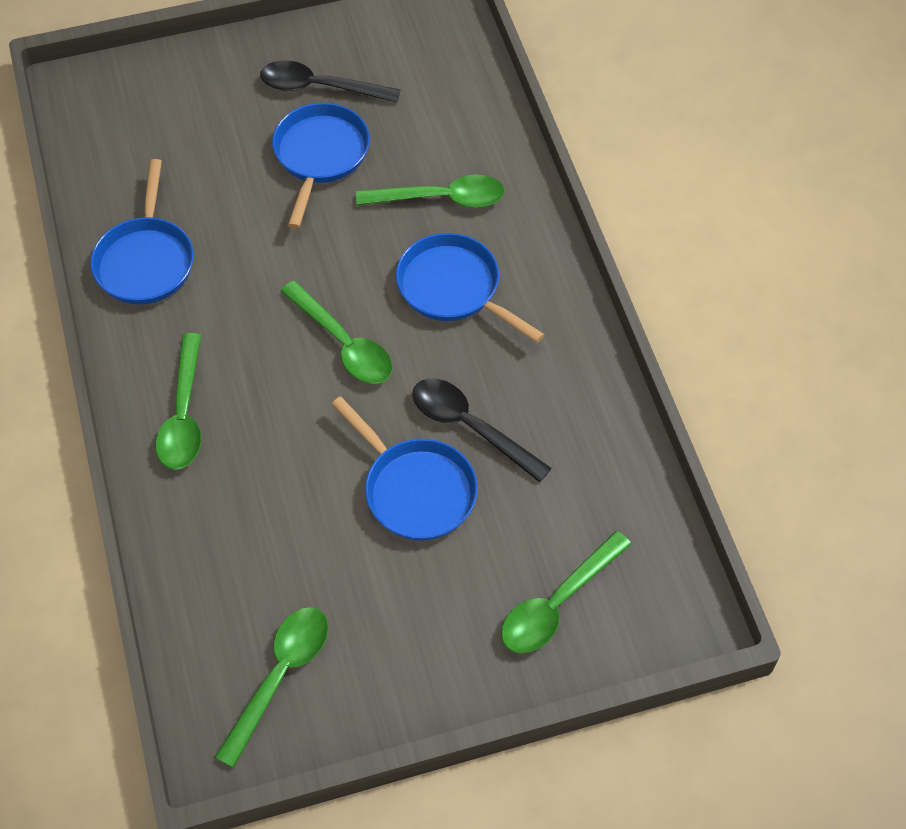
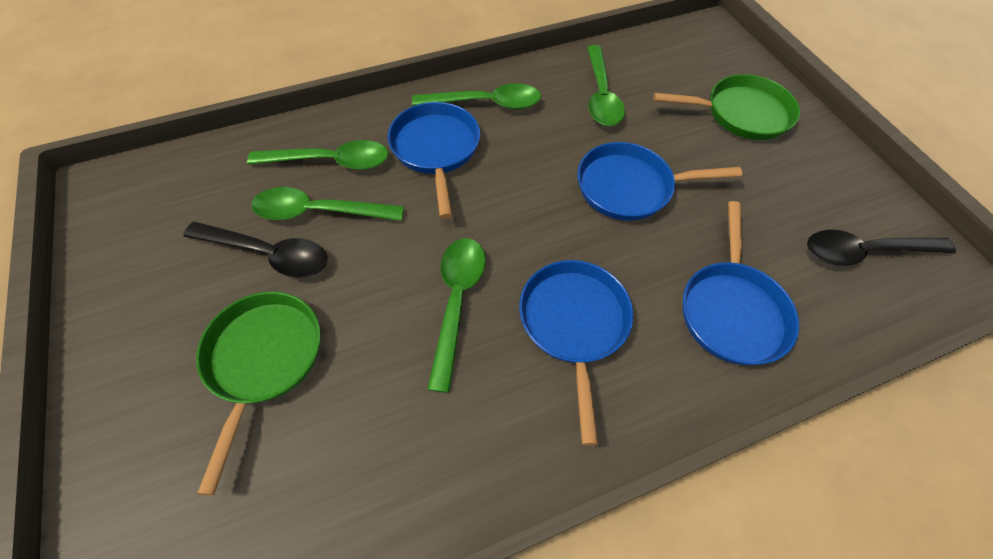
green pan: 0 -> 2

